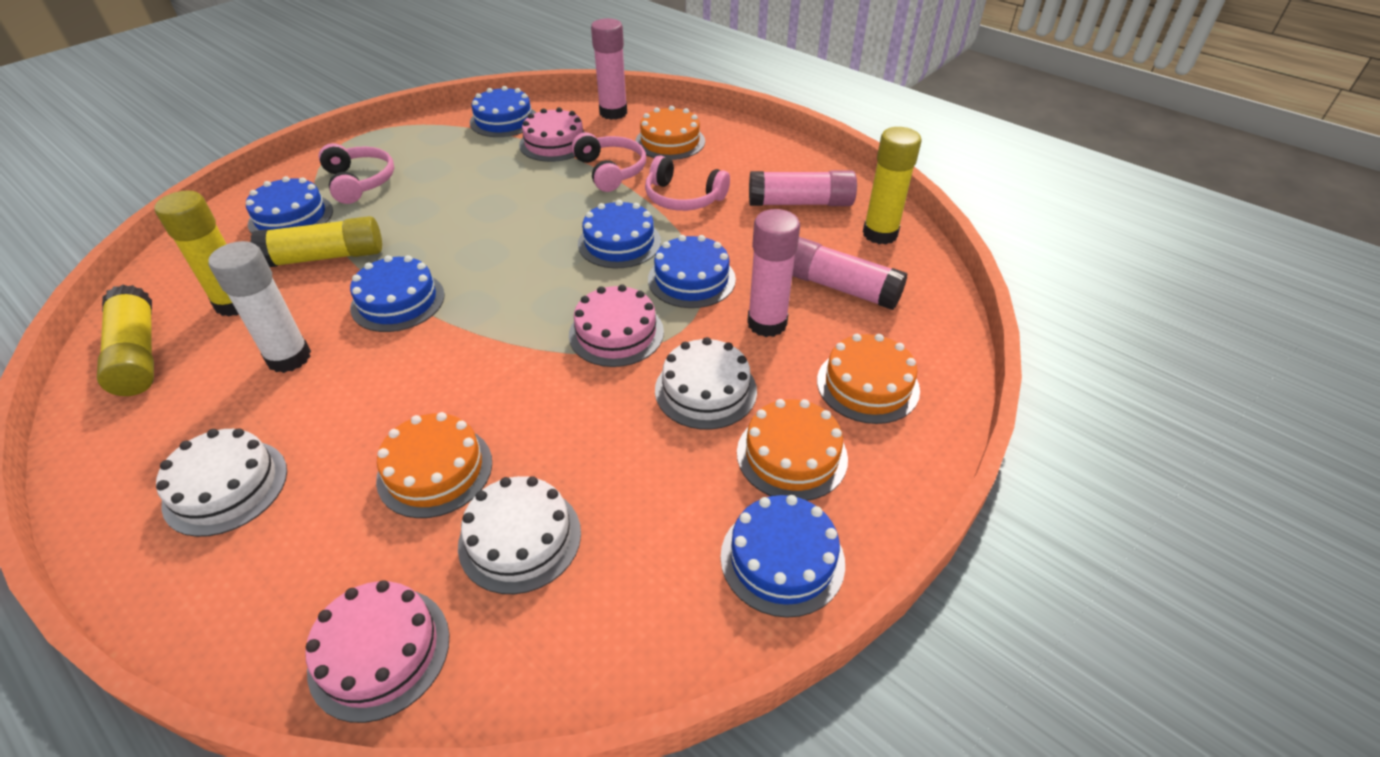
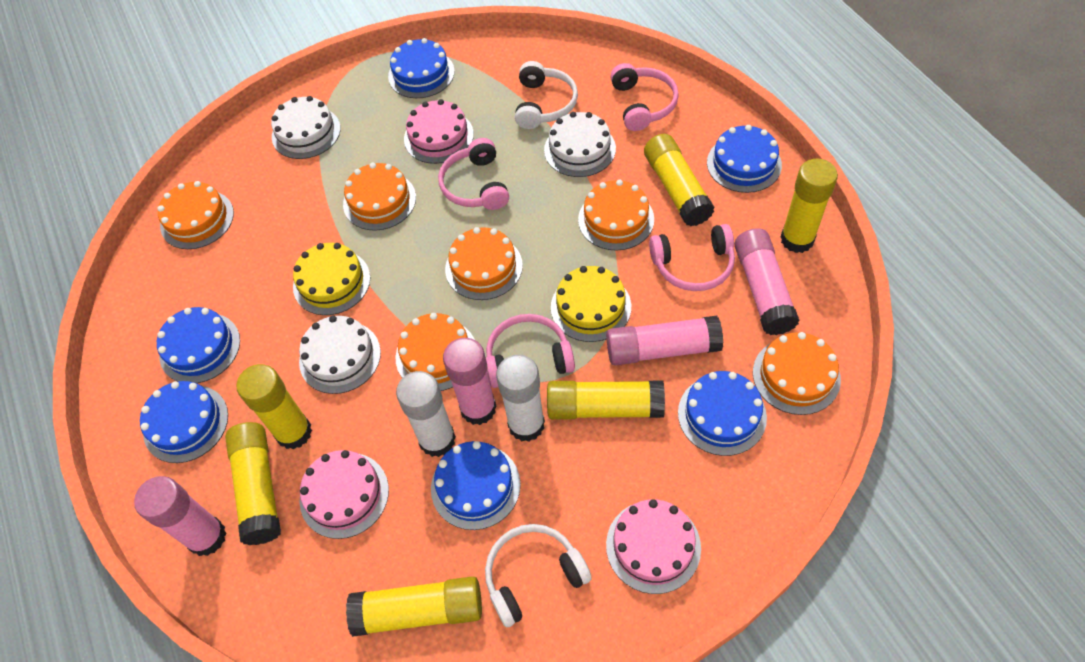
orange cake: 4 -> 6
pink headphones: 3 -> 4
white glue stick: 1 -> 2
white headphones: 0 -> 2
yellow cake: 0 -> 2
yellow glue stick: 4 -> 6

